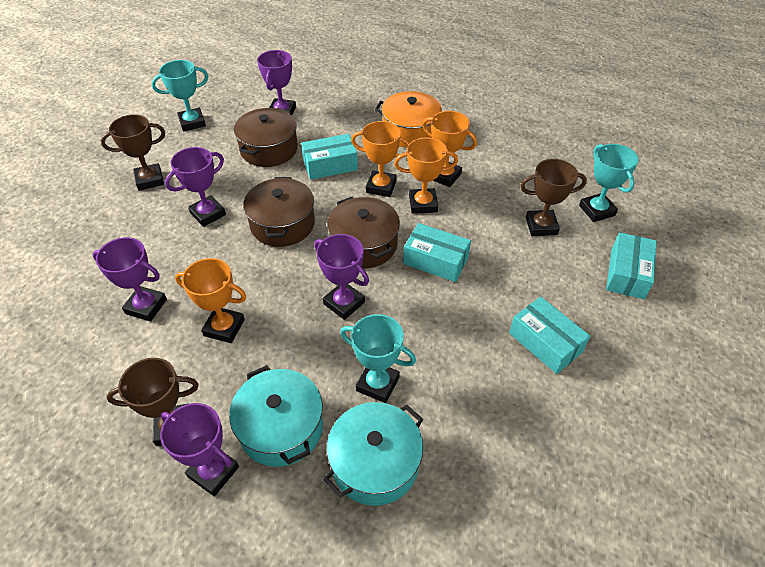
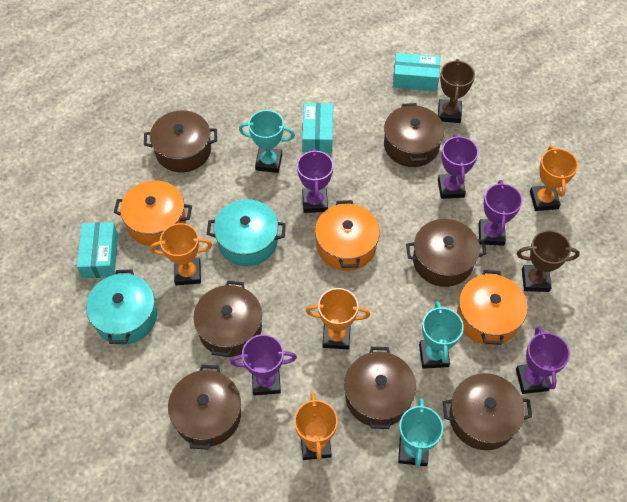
brown pot: 3 -> 7
brown trophy: 3 -> 2
orange pot: 1 -> 3
turquoise box: 4 -> 3

